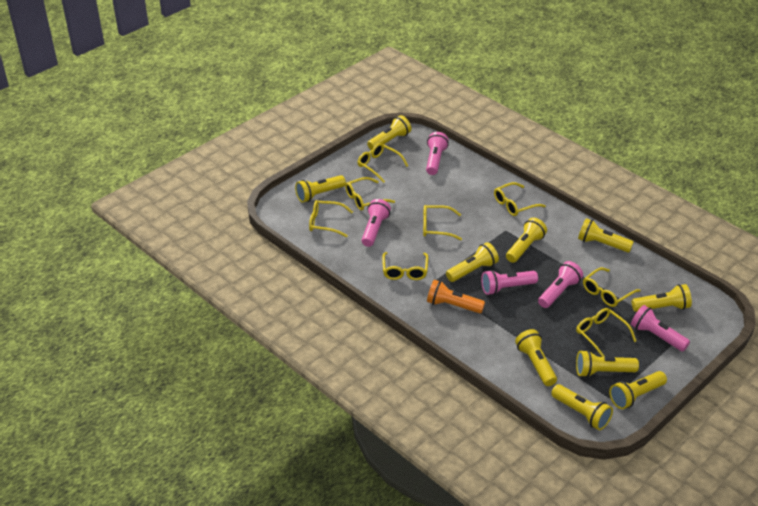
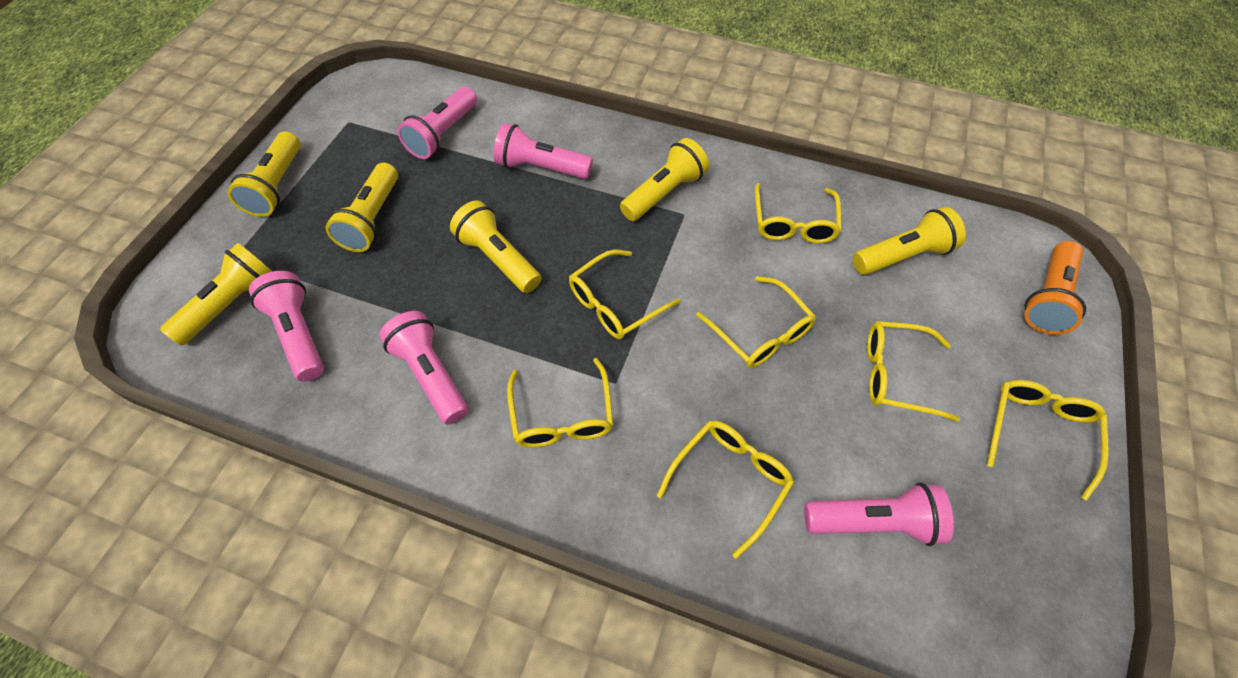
yellow flashlight: 10 -> 6
yellow glasses: 8 -> 7

